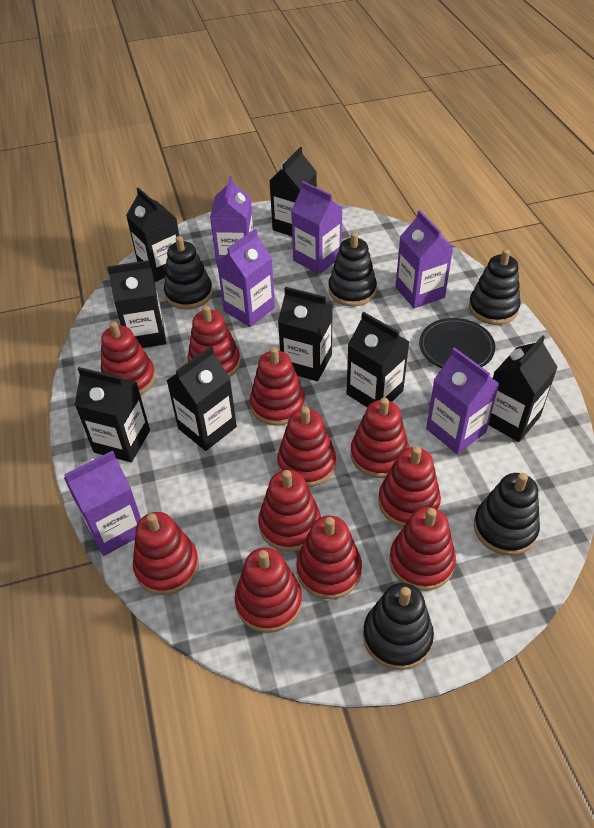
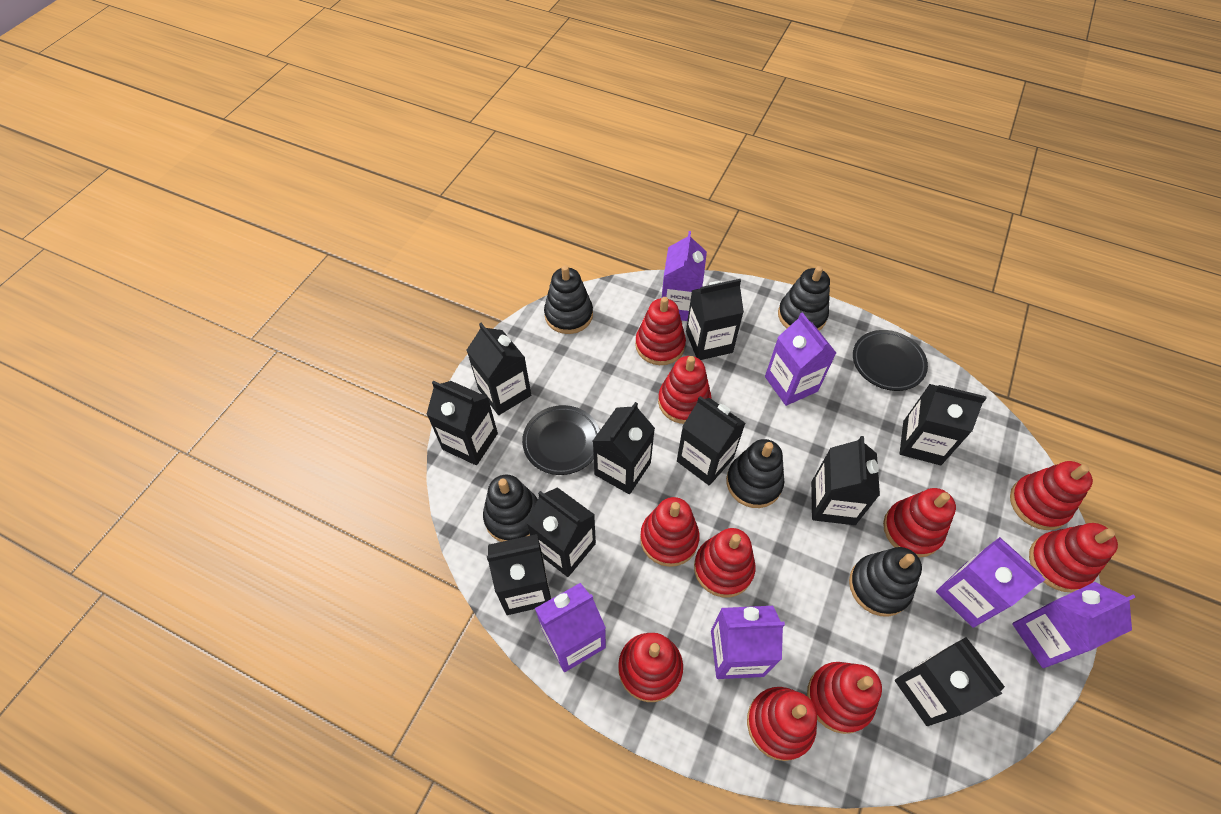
black carton: 8 -> 10
black plate: 1 -> 2
red stacking toy: 11 -> 10

